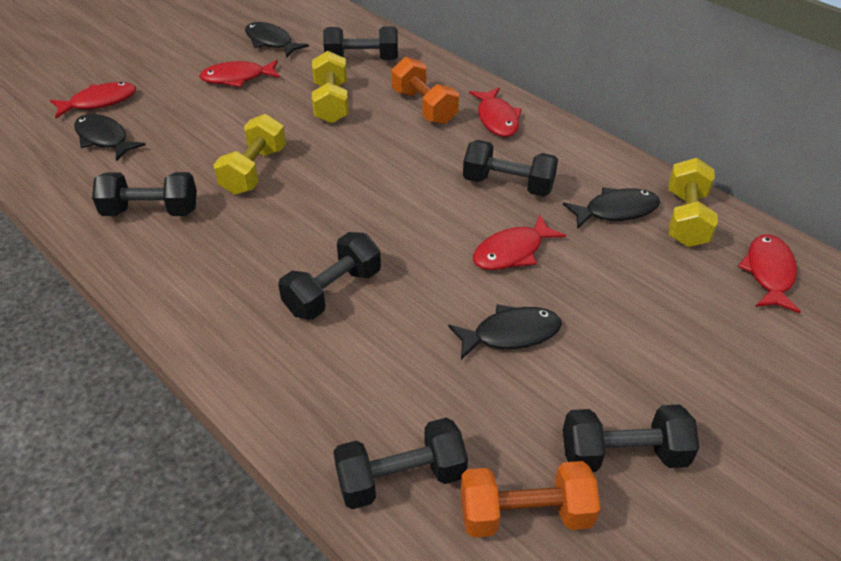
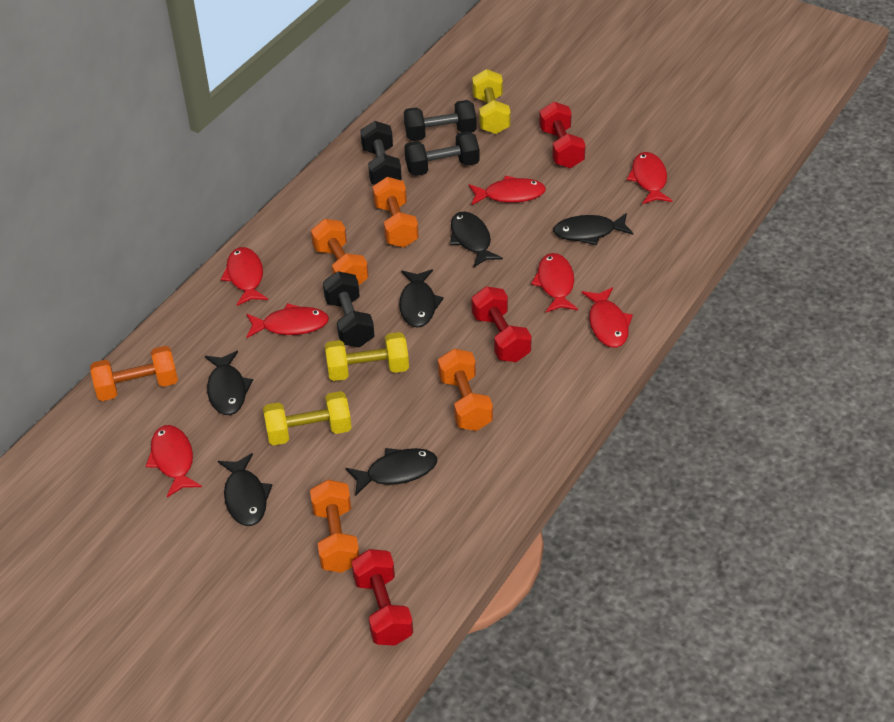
black dumbbell: 6 -> 4
black fish: 4 -> 6
orange dumbbell: 2 -> 5
red dumbbell: 0 -> 3
red fish: 5 -> 7

